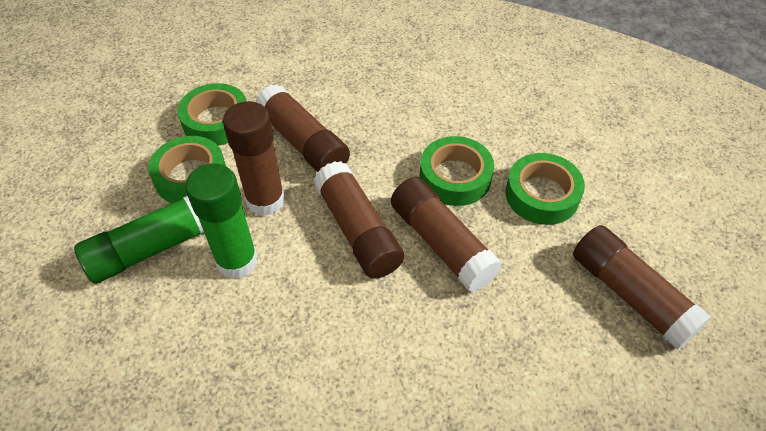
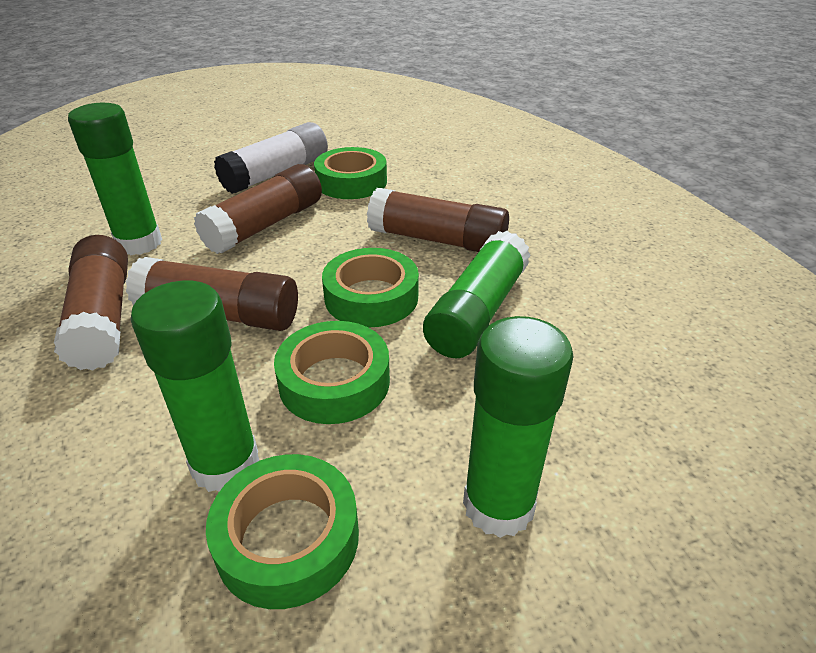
brown glue stick: 5 -> 4
green glue stick: 2 -> 4
white glue stick: 0 -> 1

